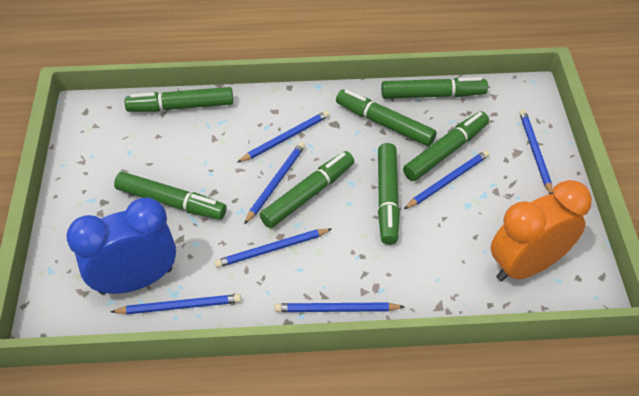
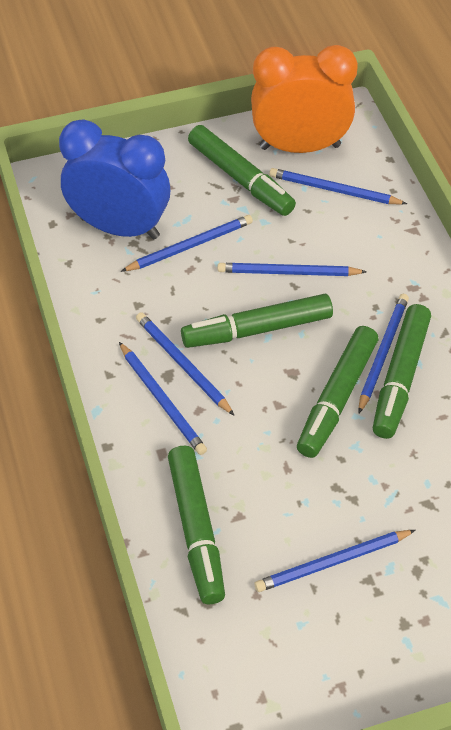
green marker: 7 -> 5

